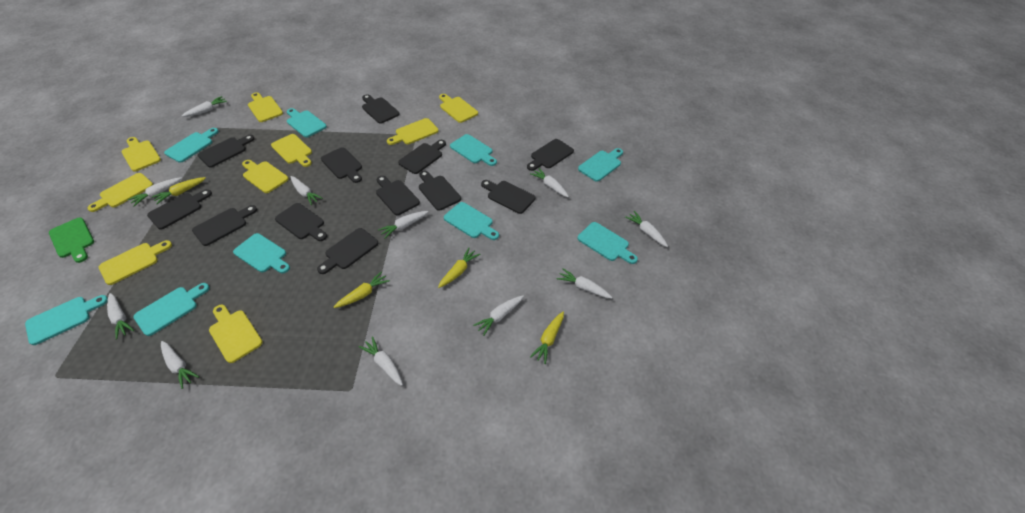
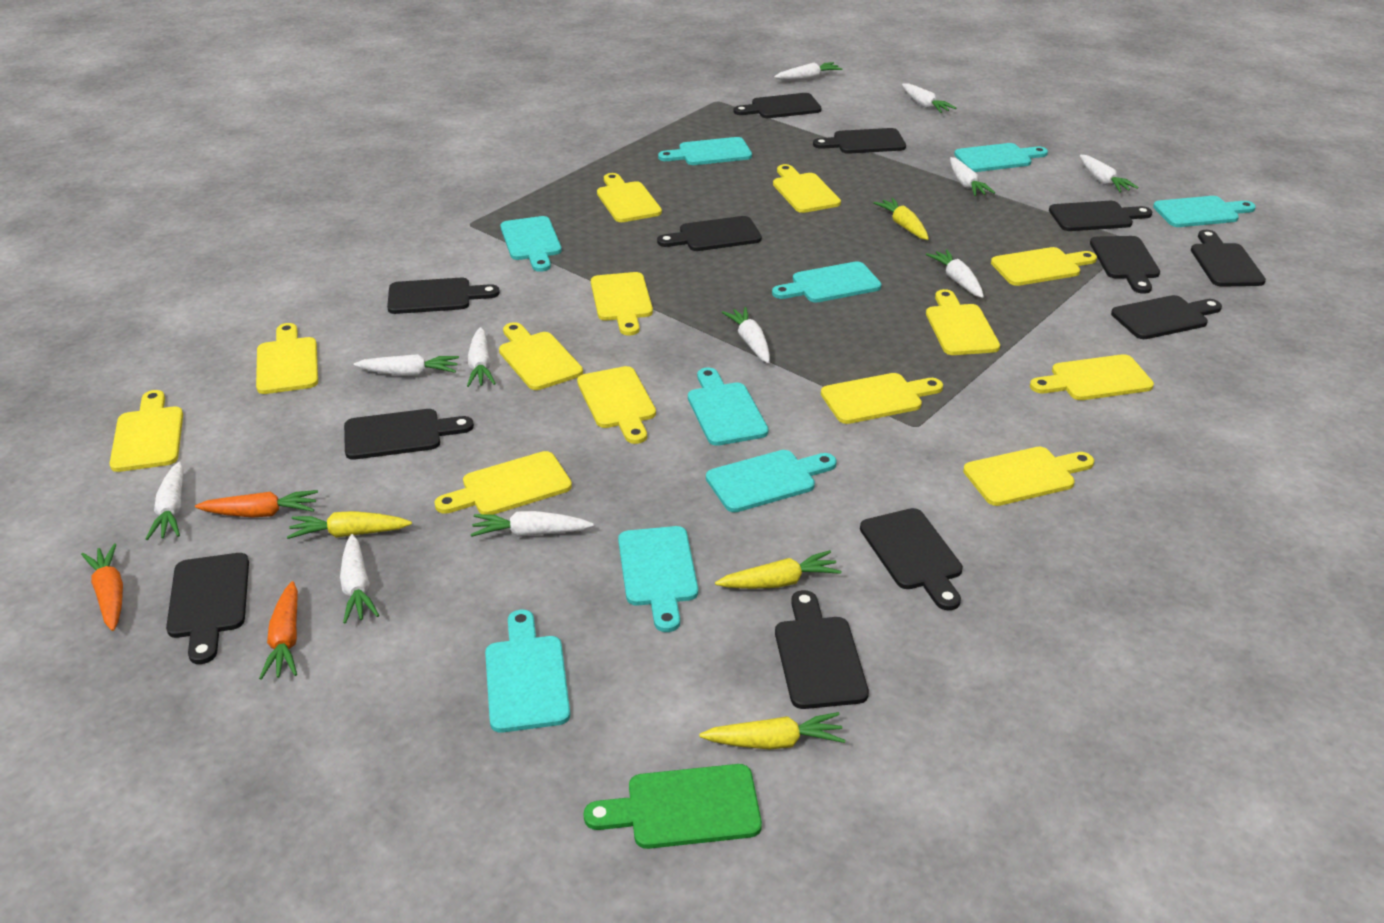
orange carrot: 0 -> 3
yellow cutting board: 9 -> 13

